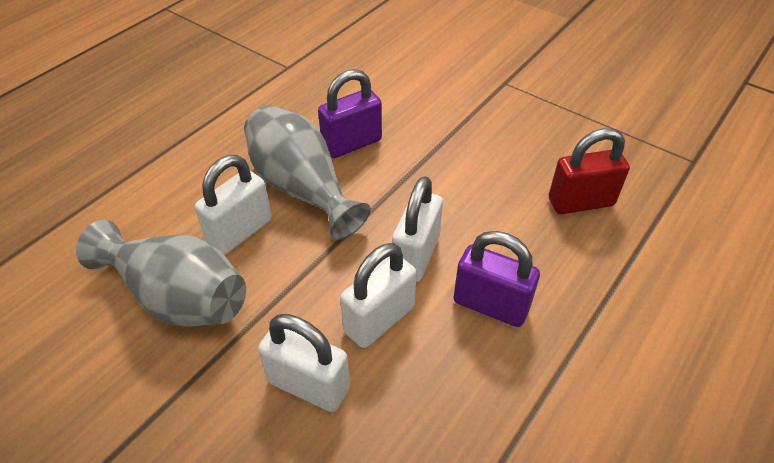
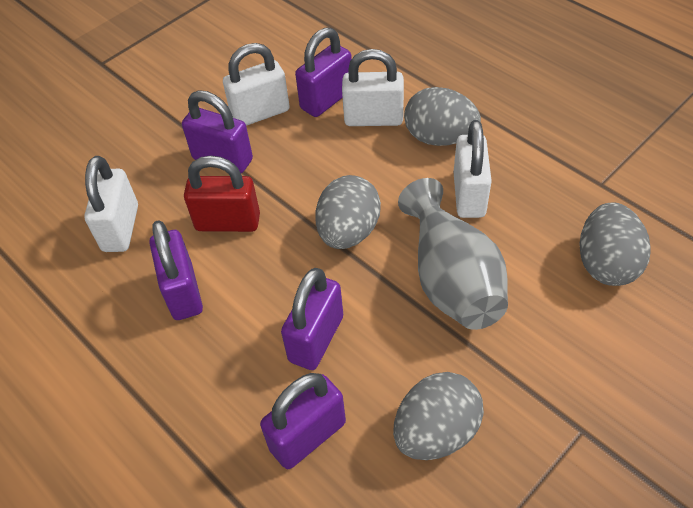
grey egg: 0 -> 4
grey vase: 2 -> 1
purple padlock: 2 -> 5

